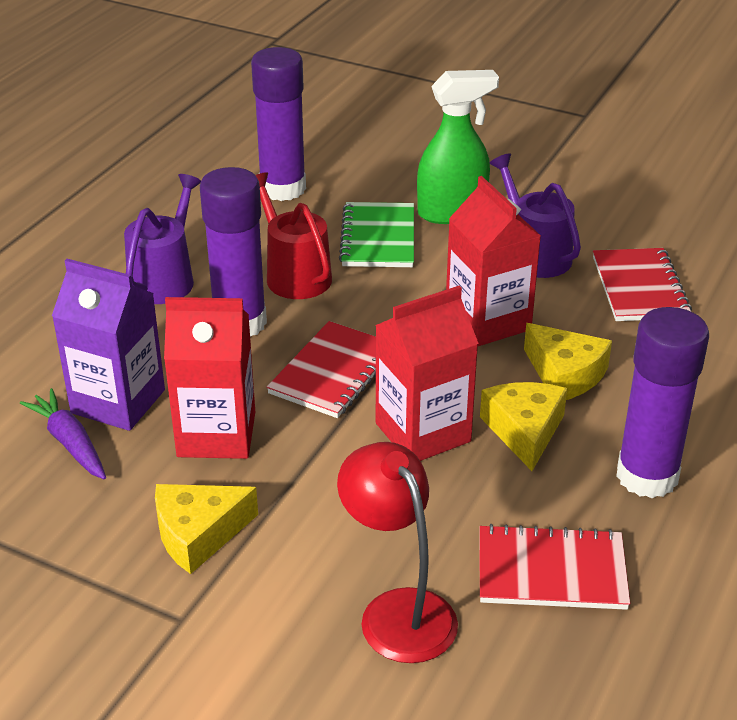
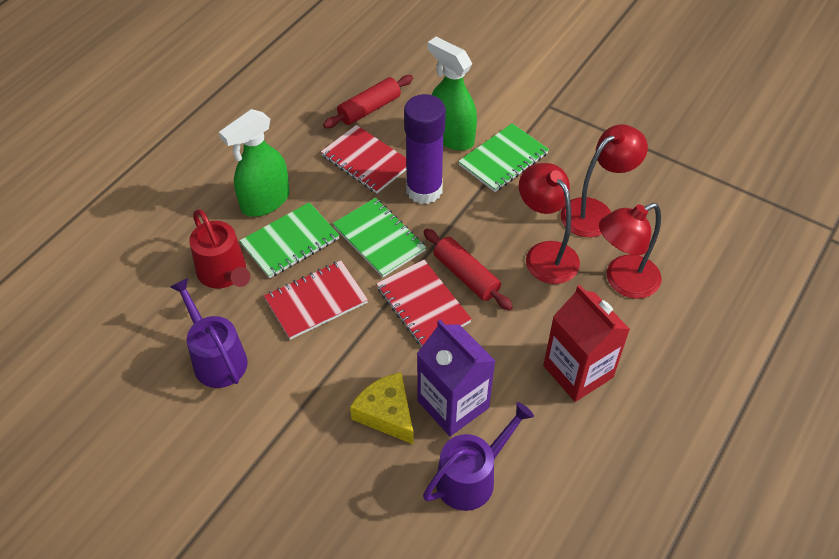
green notebook: 1 -> 3
green spray bottle: 1 -> 2
purple carrot: 1 -> 0
purple glue stick: 3 -> 1
red carton: 3 -> 1
red lamp: 1 -> 3
red rolling pin: 0 -> 2
yellow cheese: 3 -> 1

